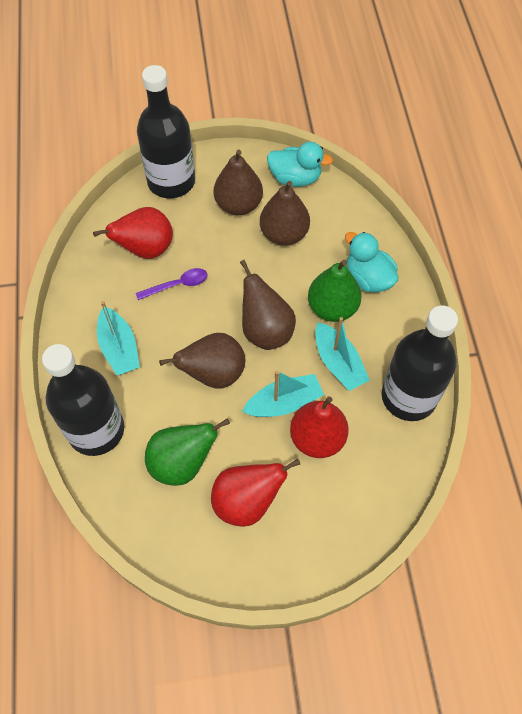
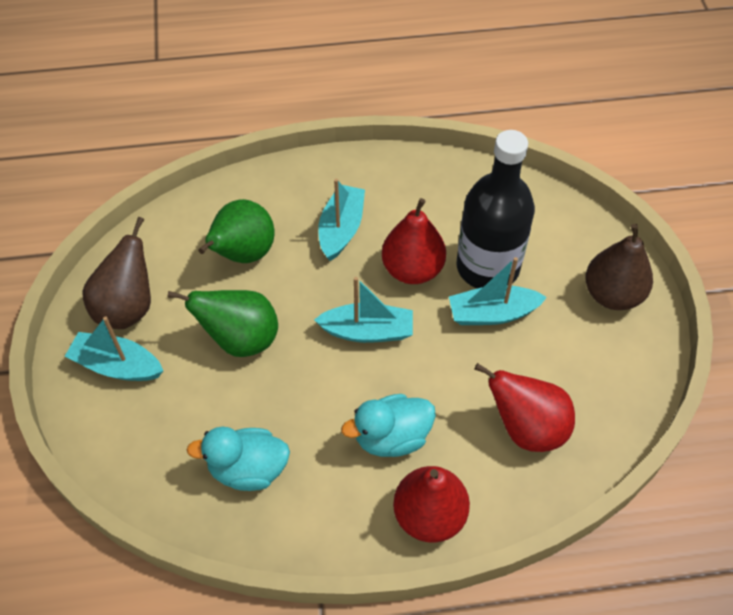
black bottle: 3 -> 1
brown pear: 4 -> 2
purple spoon: 1 -> 0
turquoise boat: 3 -> 4

